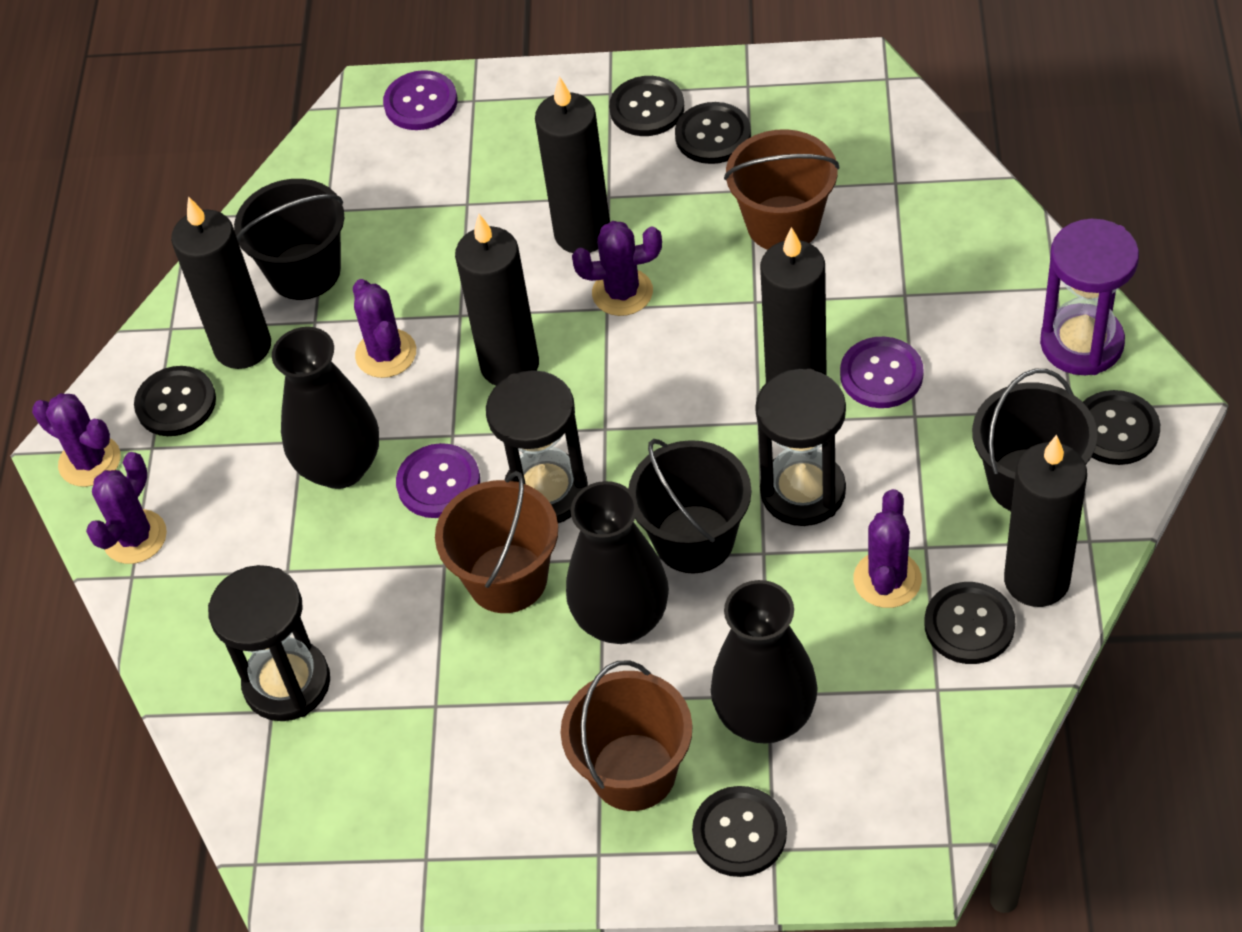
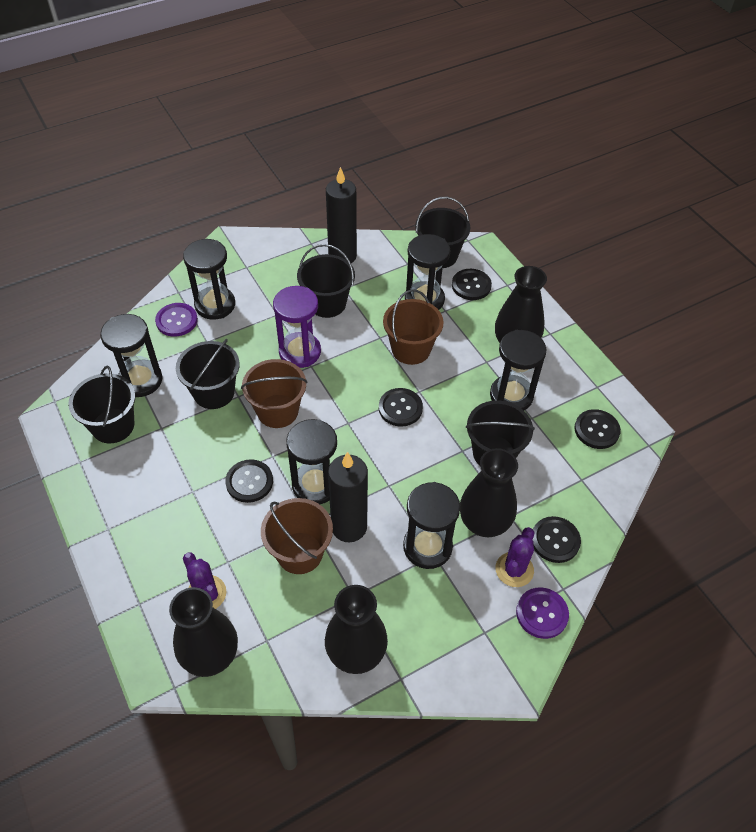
black bucket: 3 -> 5
black button: 6 -> 5
black candle: 5 -> 2
black hourglass: 3 -> 6
black vase: 3 -> 4
purple button: 3 -> 2
purple cactus: 5 -> 2

